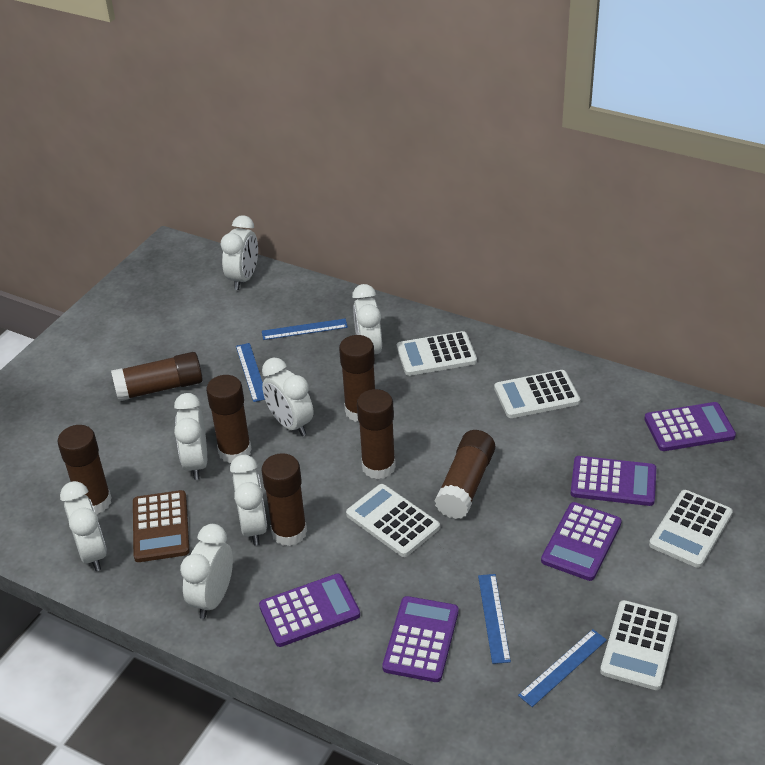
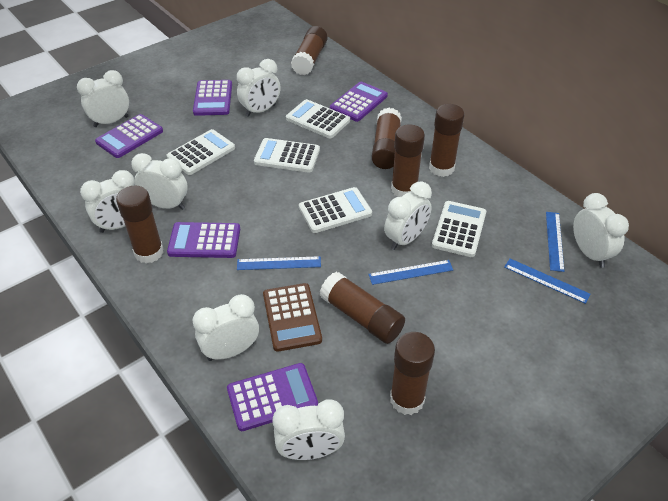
white clock: 7 -> 8

